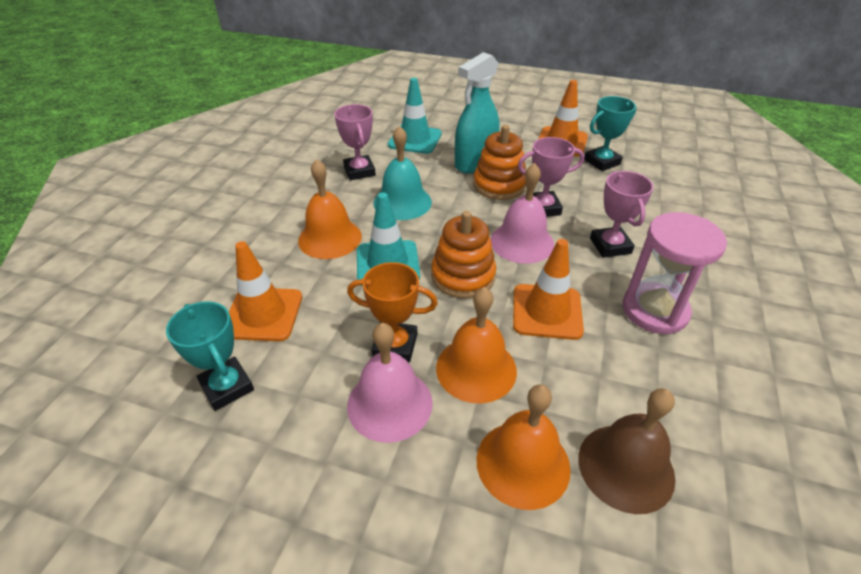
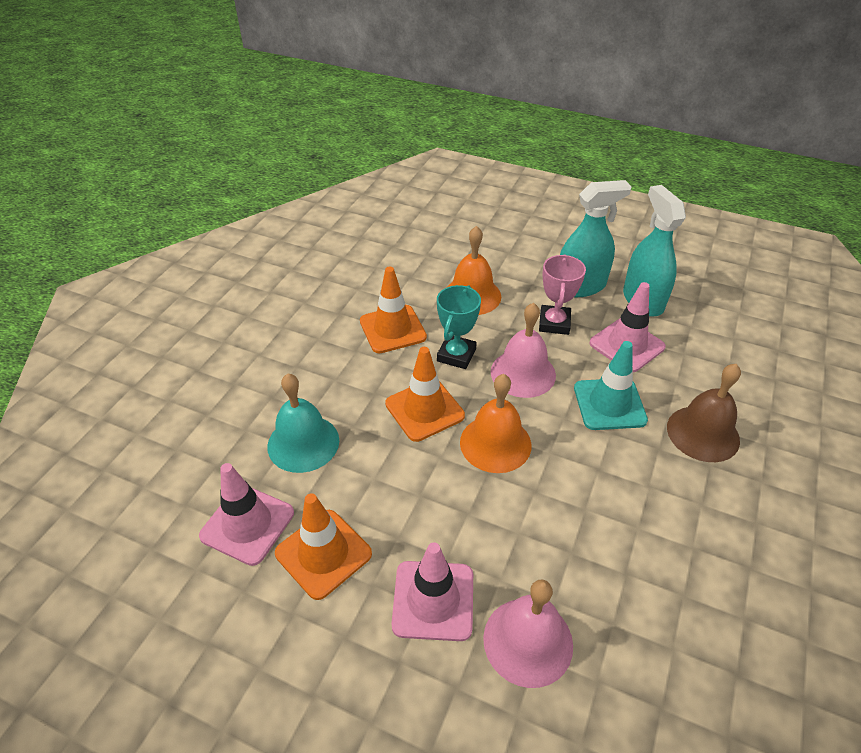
orange bell: 3 -> 2
orange stacking toy: 2 -> 0
orange trophy: 1 -> 0
pink hourglass: 1 -> 0
pink traffic cone: 0 -> 3
pink trophy: 3 -> 1
turquoise spray bottle: 1 -> 2
turquoise traffic cone: 2 -> 1
turquoise trophy: 2 -> 1

